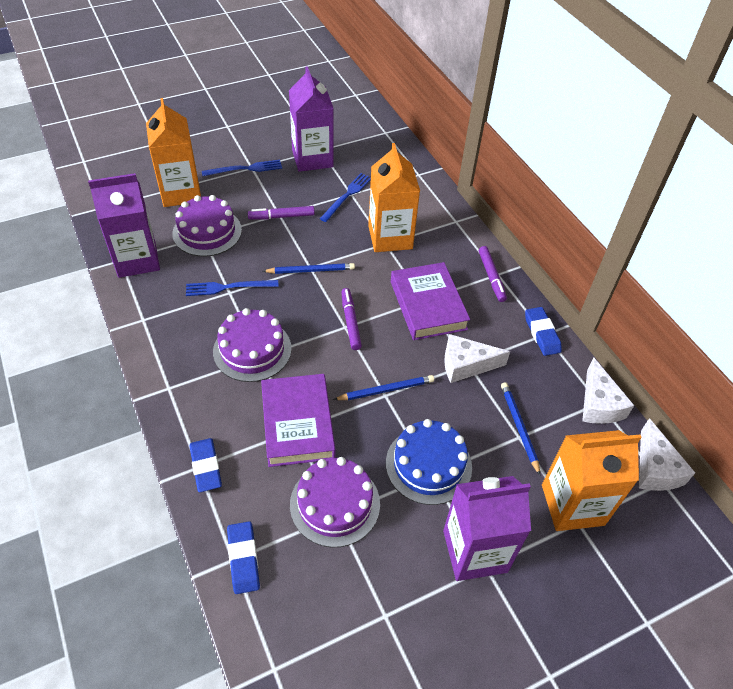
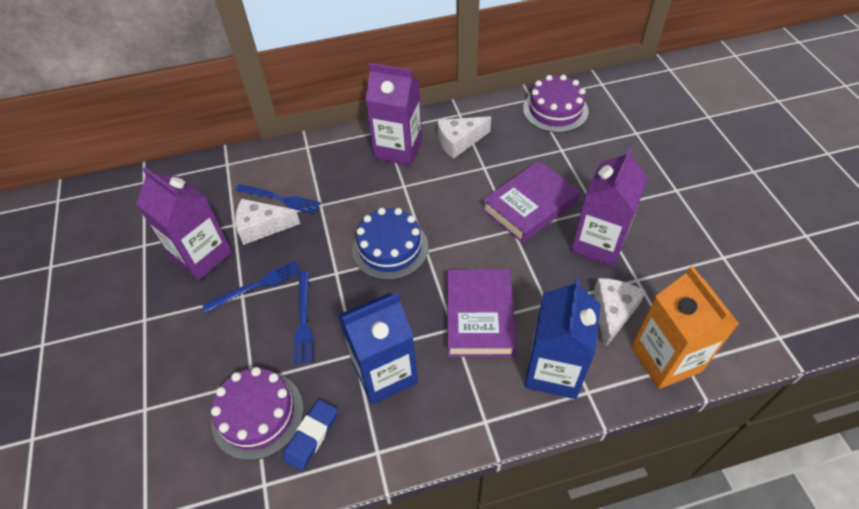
blue carton: 0 -> 2
blue eraser: 3 -> 1
blue pencil: 3 -> 0
orange carton: 3 -> 1
purple cake: 3 -> 2
purple marker: 3 -> 0

